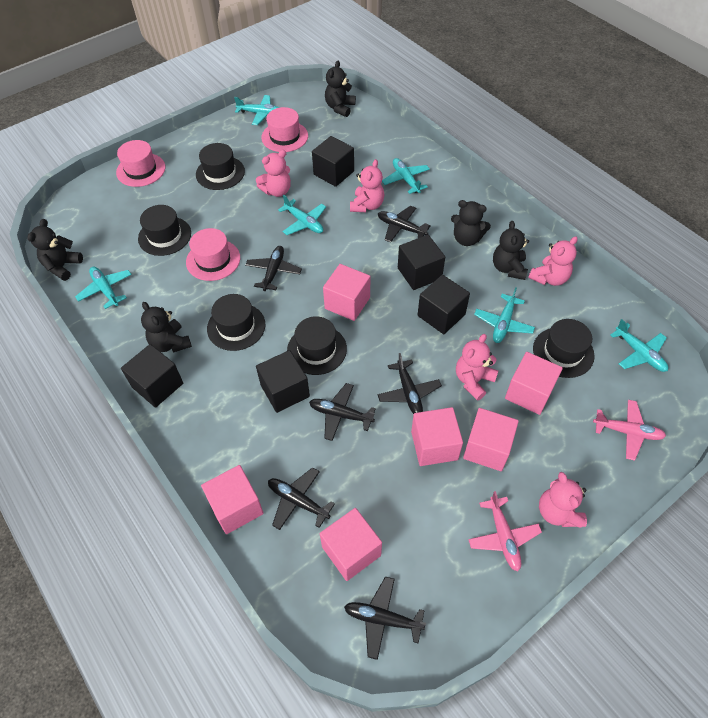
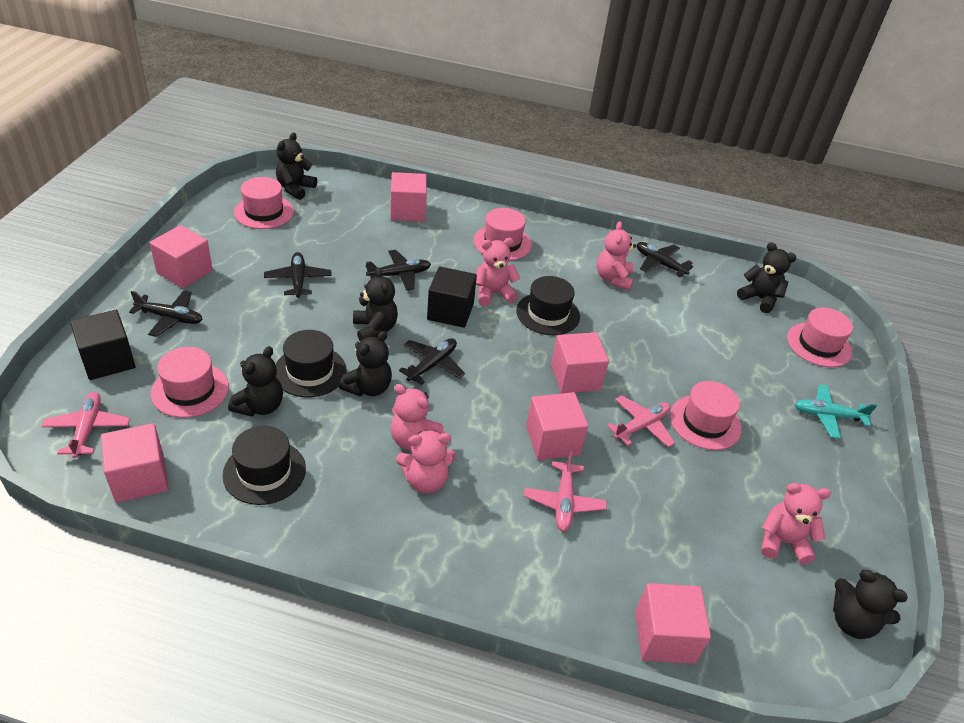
black cube: 5 -> 2
black hat: 5 -> 3
black plane: 6 -> 5
black teddy bear: 5 -> 6
pink hat: 3 -> 5
pink plane: 2 -> 3
turquoise plane: 6 -> 1

